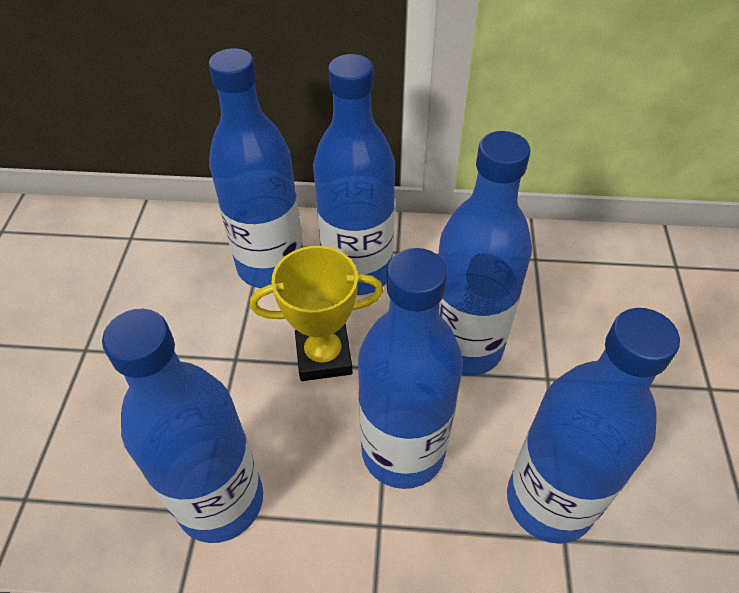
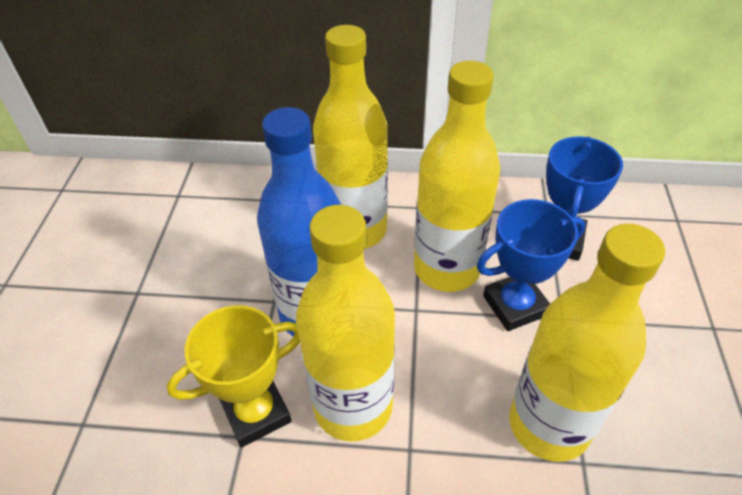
blue bottle: 6 -> 1
blue trophy: 0 -> 2
yellow bottle: 0 -> 4

